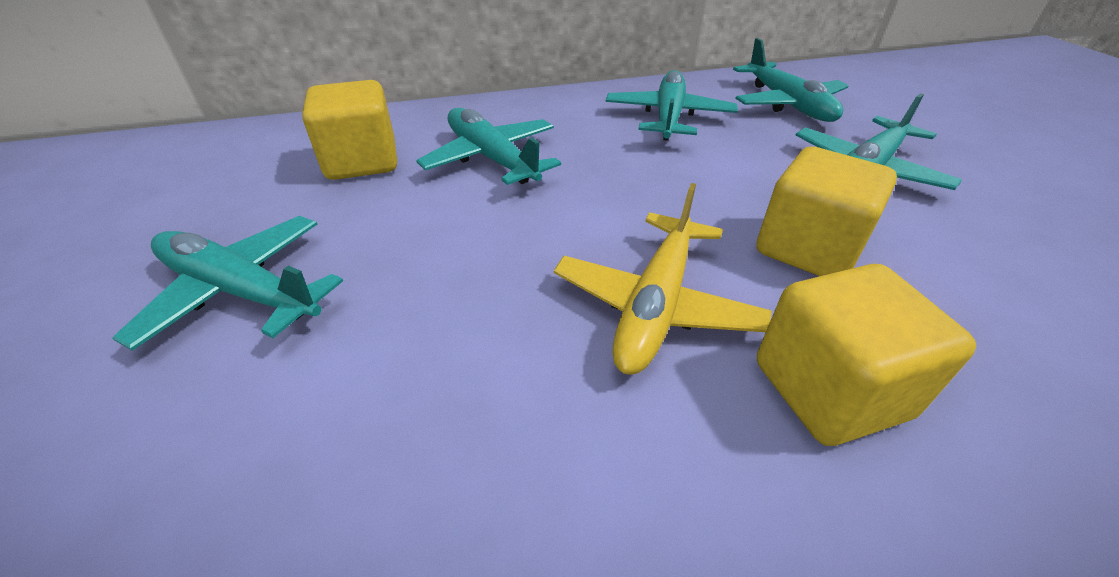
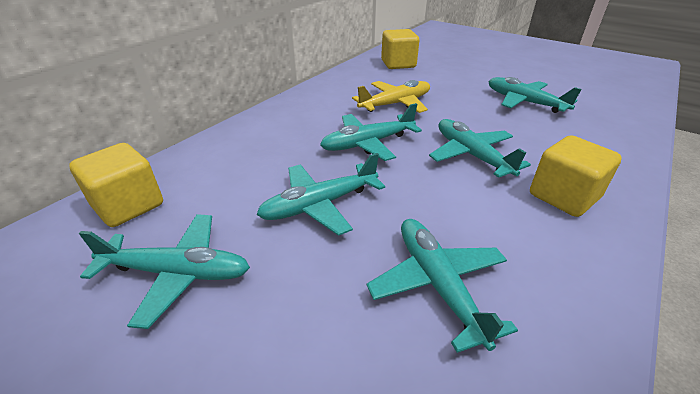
turquoise plane: 5 -> 6

